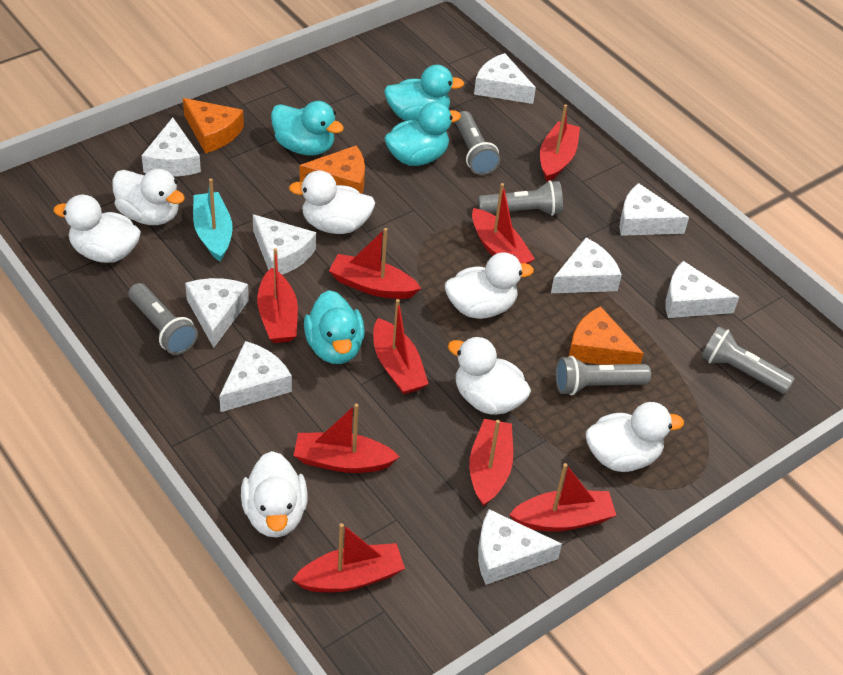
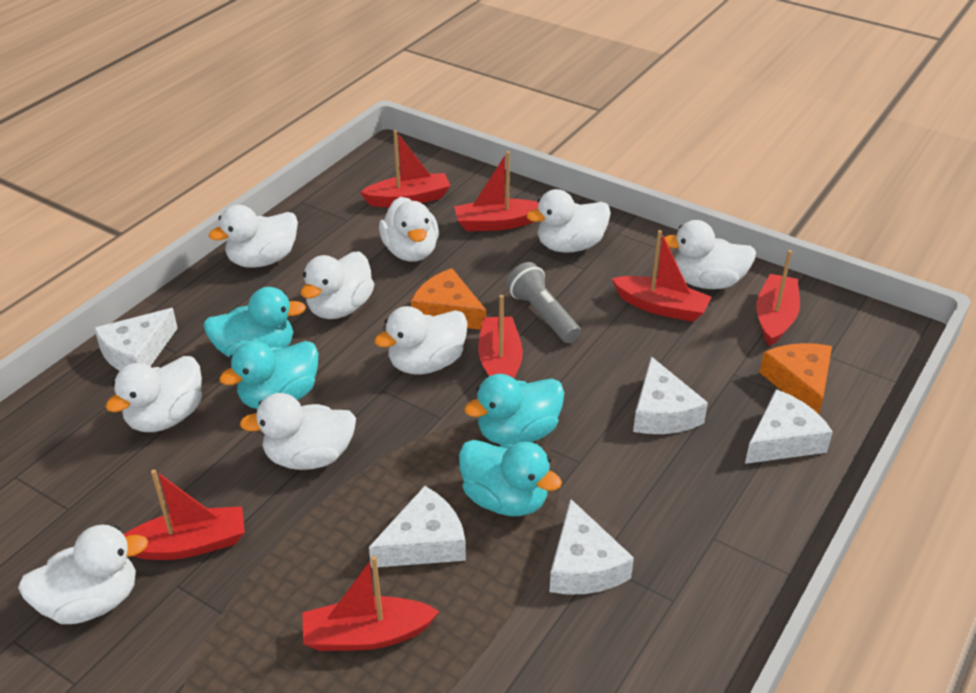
grey flashlight: 5 -> 1
orange cheese: 3 -> 2
red boat: 9 -> 7
turquoise boat: 1 -> 0
white cheese: 9 -> 5
white duck: 7 -> 9

